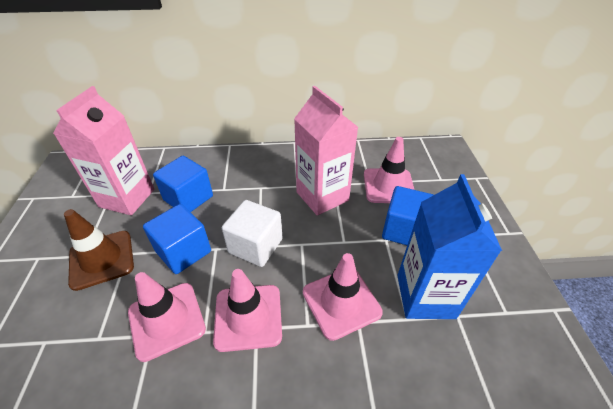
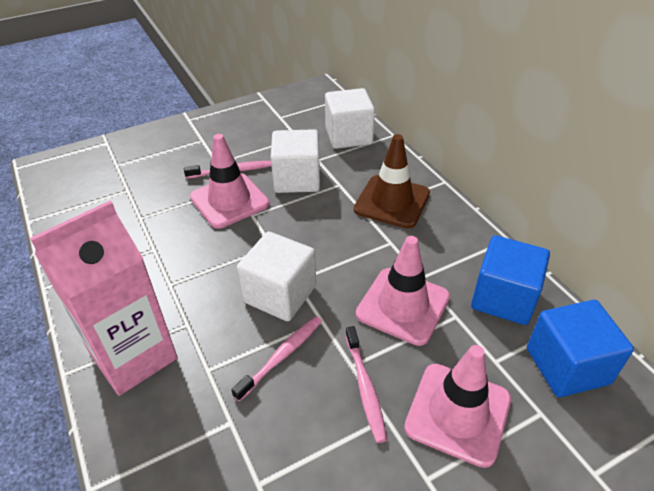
blue carton: 1 -> 0
blue cube: 3 -> 2
pink carton: 2 -> 1
pink toothbrush: 0 -> 3
pink traffic cone: 4 -> 3
white cube: 1 -> 3

